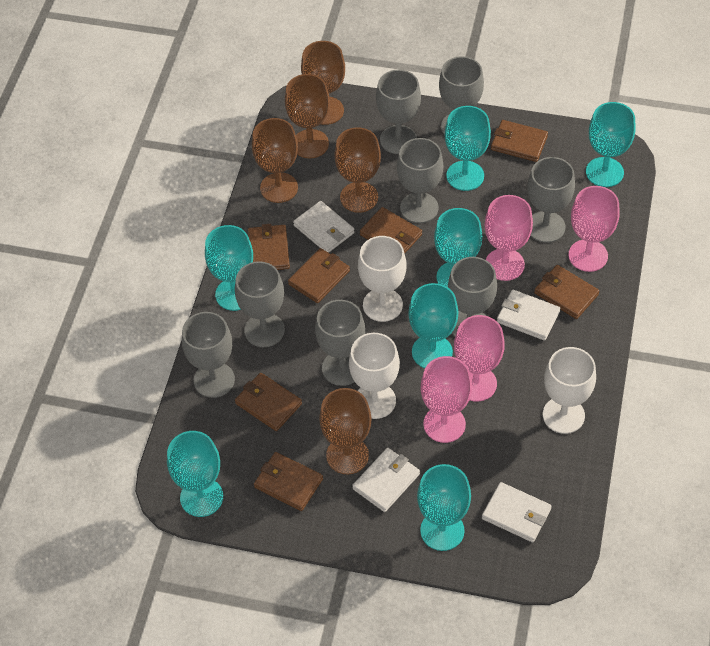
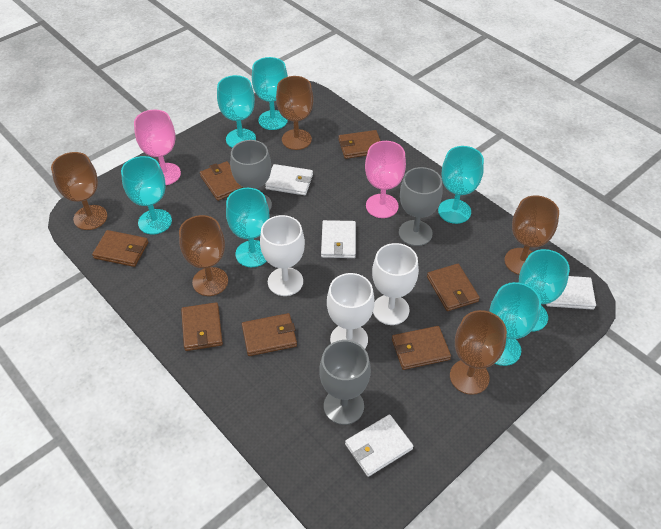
grey goblet: 8 -> 3
pink goblet: 4 -> 2

